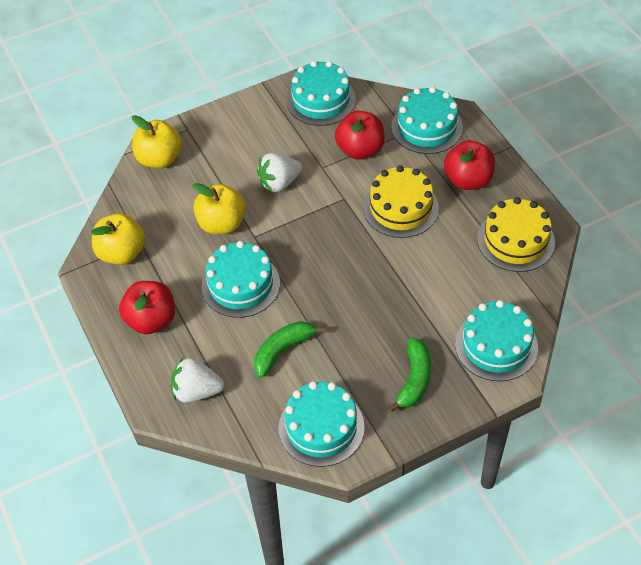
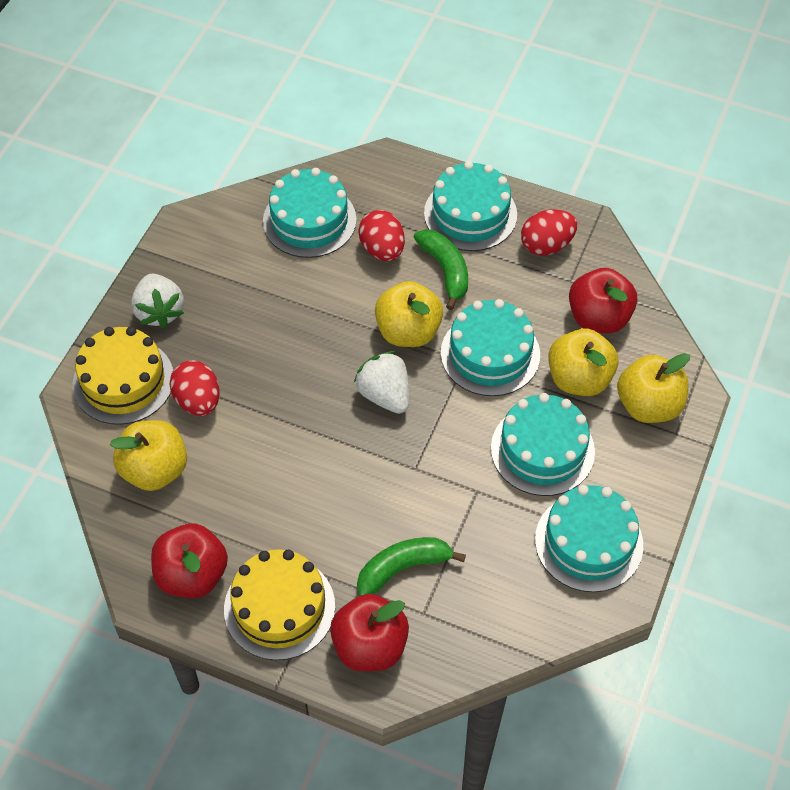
red egg: 0 -> 3
yellow apple: 3 -> 4

